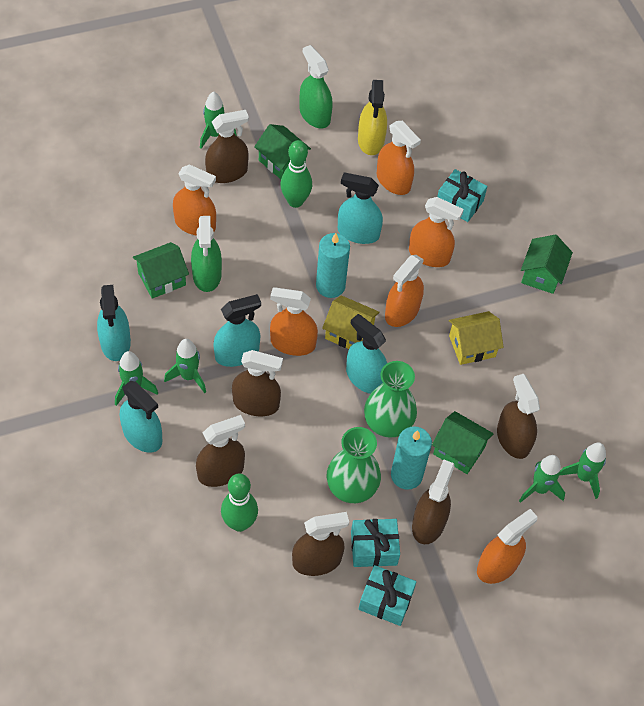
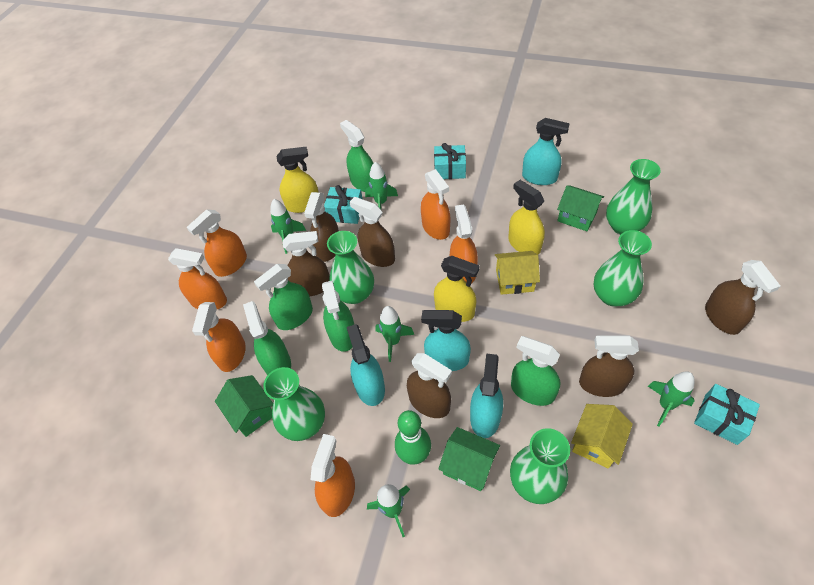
green bowling pin: 2 -> 1
green house: 4 -> 3
green spray bottle: 2 -> 5
green vase: 2 -> 5
turquoise candle: 2 -> 0
turquoise spray bottle: 5 -> 4
yellow spray bottle: 1 -> 3

